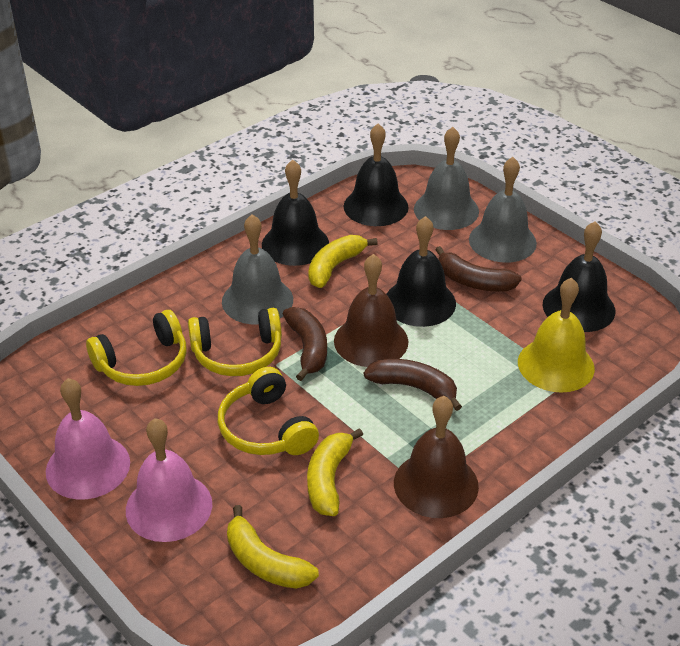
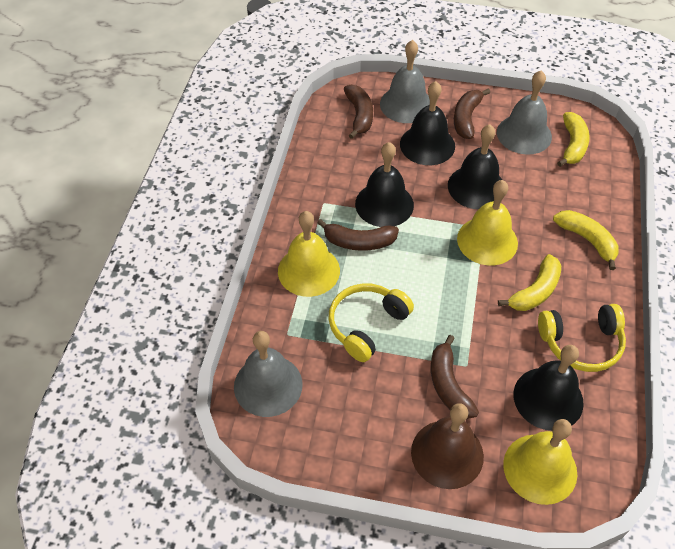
brown banana: 3 -> 4
brown bell: 2 -> 1
pink bell: 2 -> 0
yellow bell: 1 -> 3
yellow headphones: 3 -> 2

